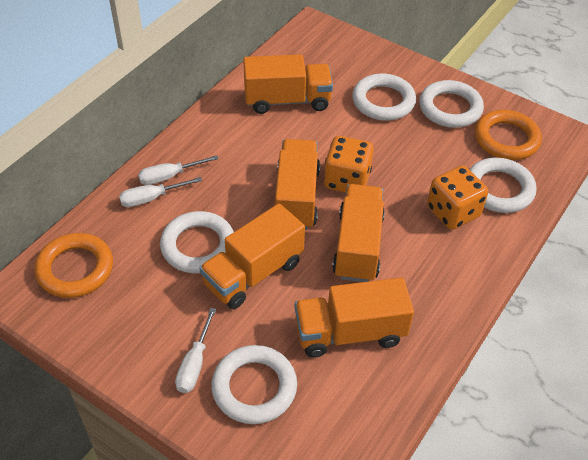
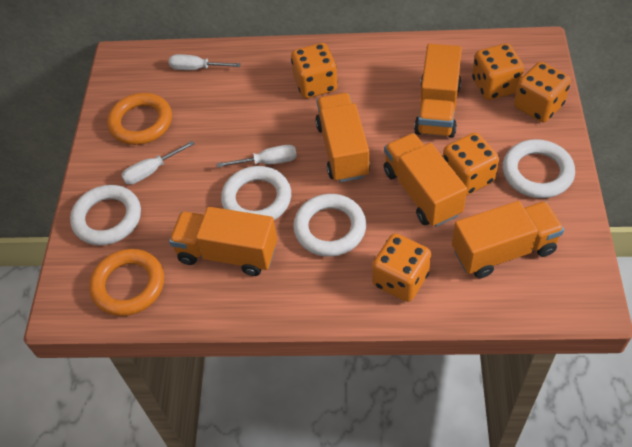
orange dice: 2 -> 5
white ring: 5 -> 4

